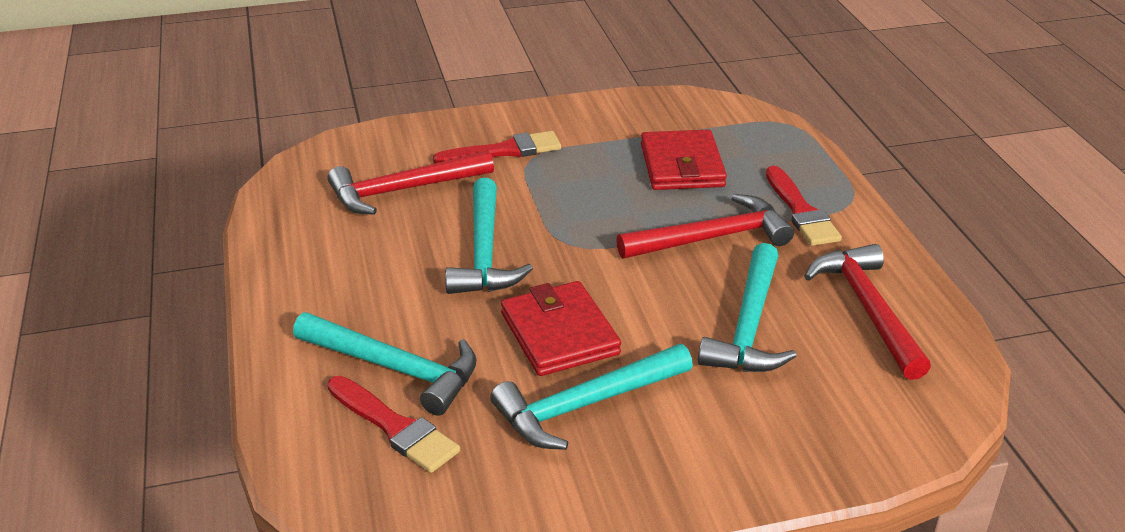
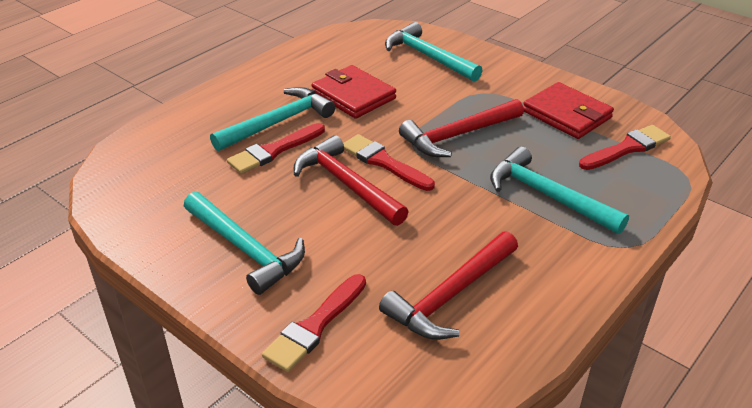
red brush: 3 -> 4

